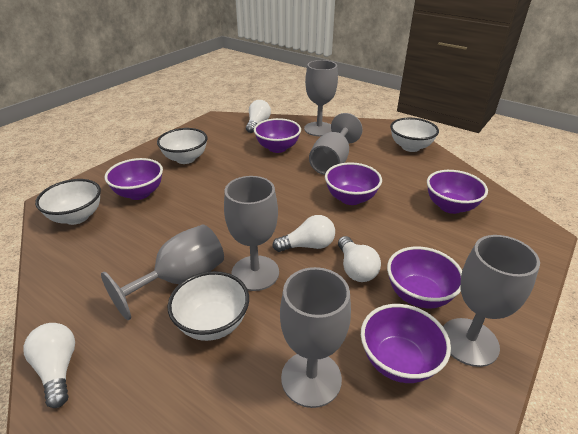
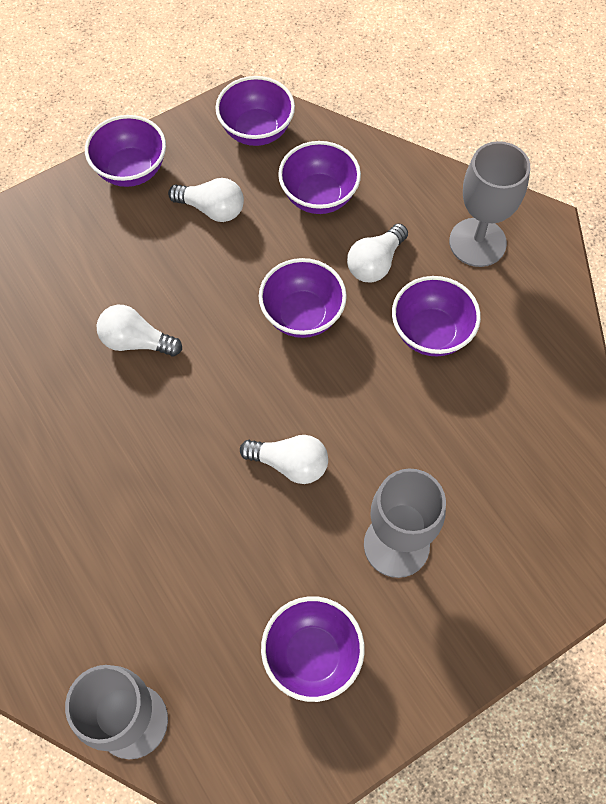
grey goblet: 6 -> 3
white bowl: 4 -> 0

